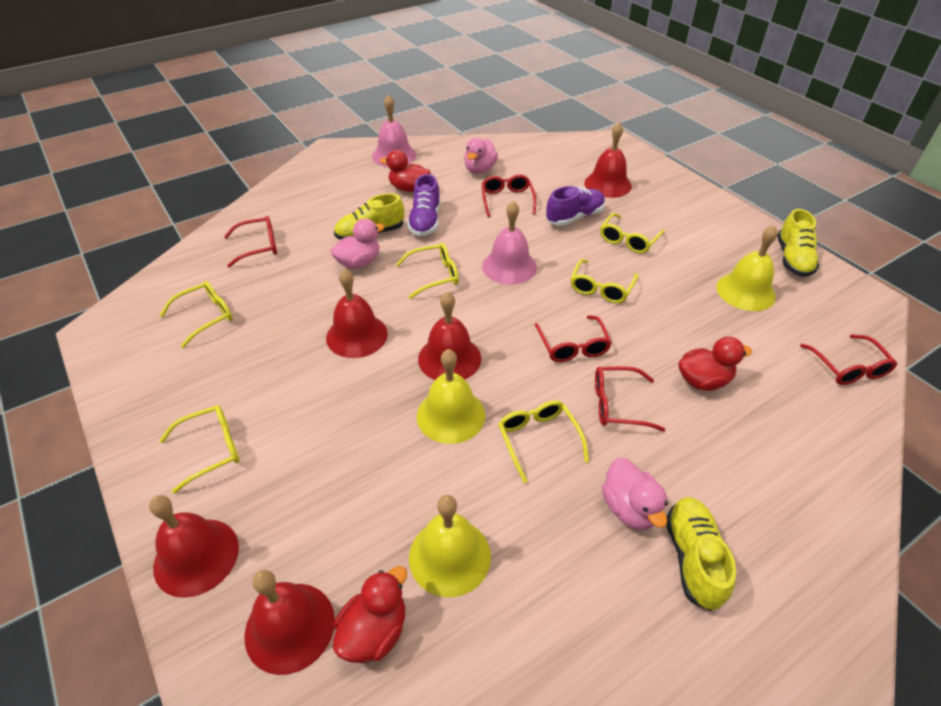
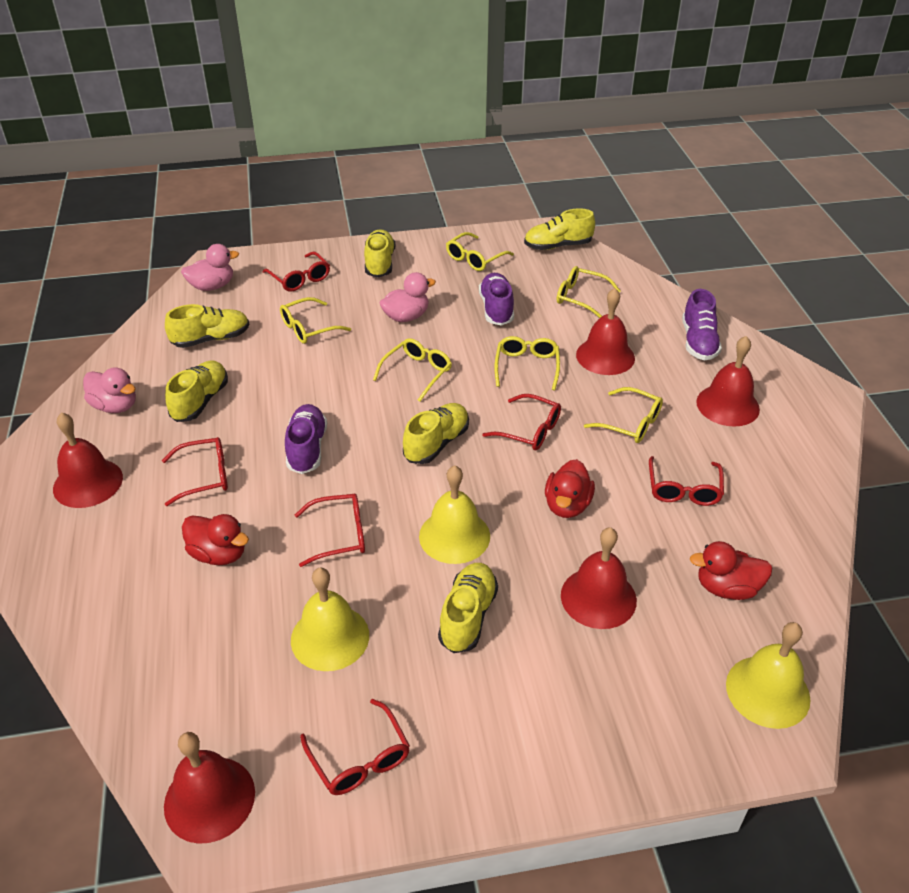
pink bell: 2 -> 0
purple shoe: 2 -> 3
red glasses: 5 -> 6
yellow shoe: 3 -> 6

